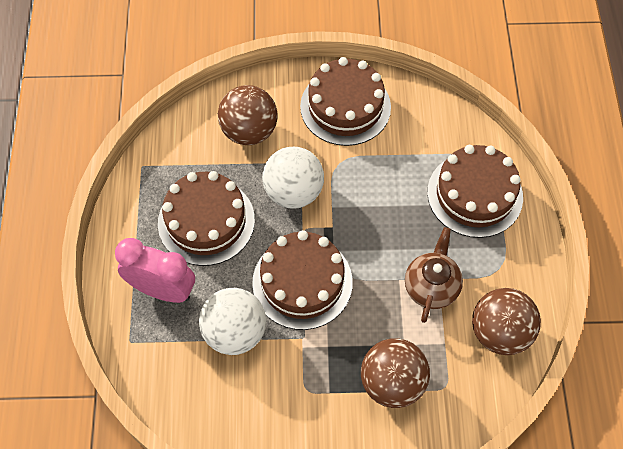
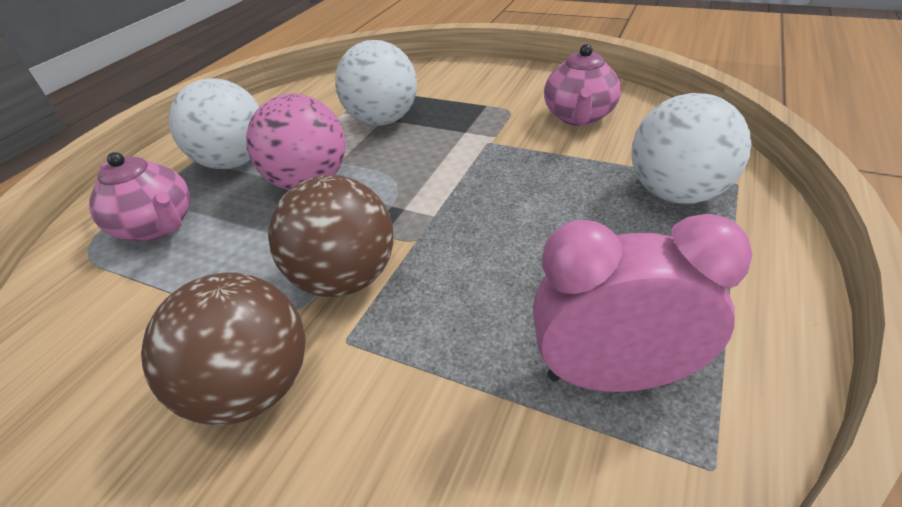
brown ball: 3 -> 2
brown cake: 4 -> 0
brown teapot: 1 -> 0
pink ball: 0 -> 1
pink teapot: 0 -> 2
white ball: 2 -> 3

